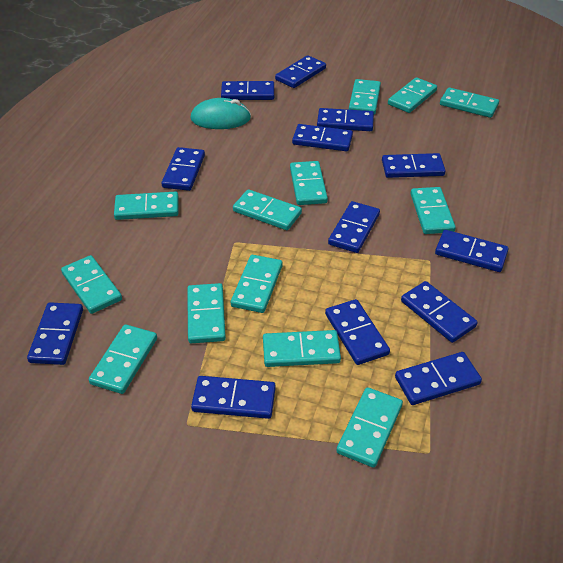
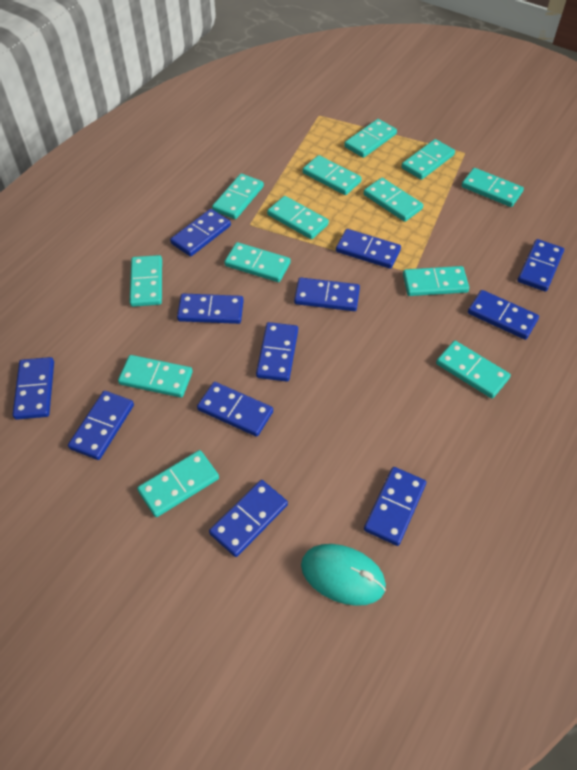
blue domino: 13 -> 12

